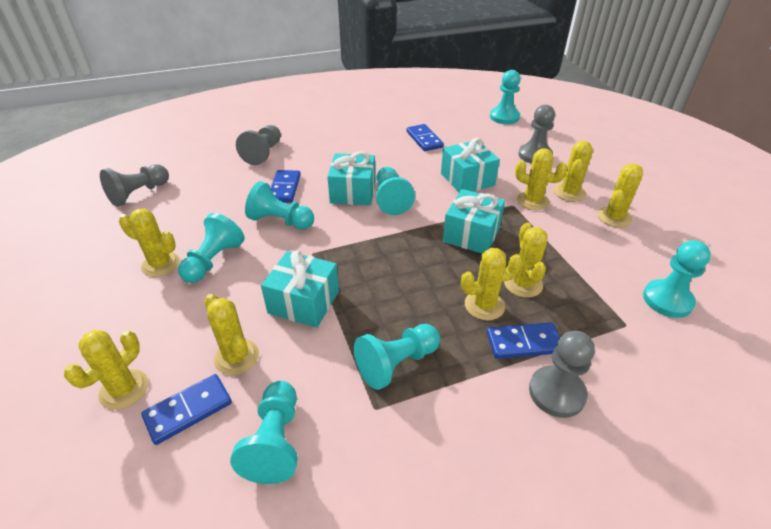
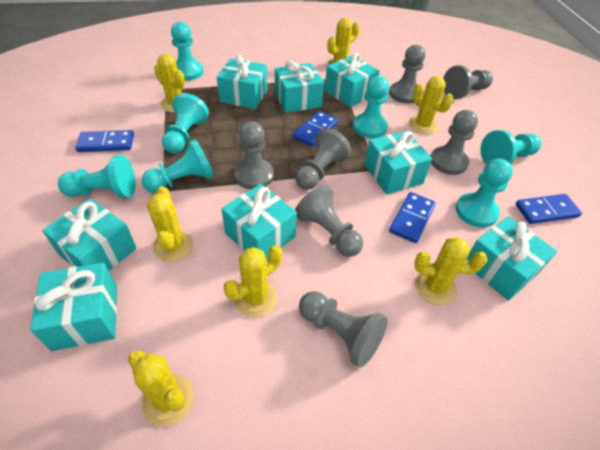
grey pawn: 4 -> 7
turquoise gift: 4 -> 8
yellow cactus: 8 -> 7

